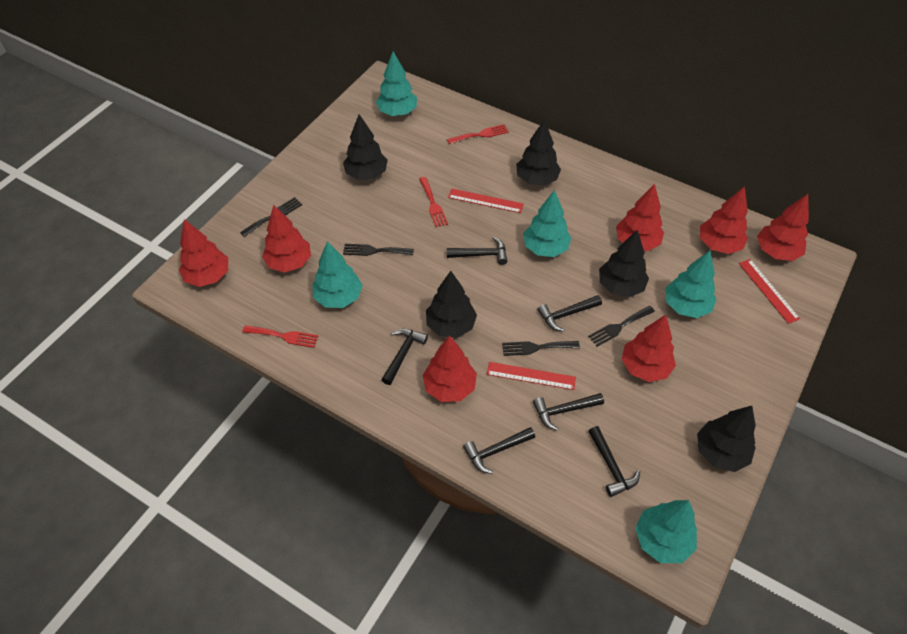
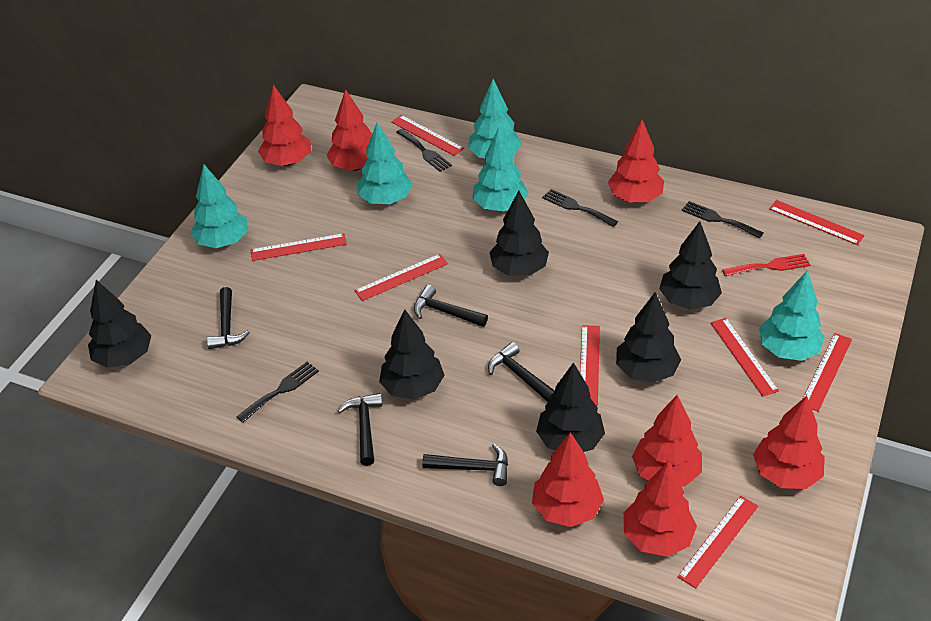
black hammer: 6 -> 5
black tree: 5 -> 6
red fork: 3 -> 1
red ruler: 3 -> 8

